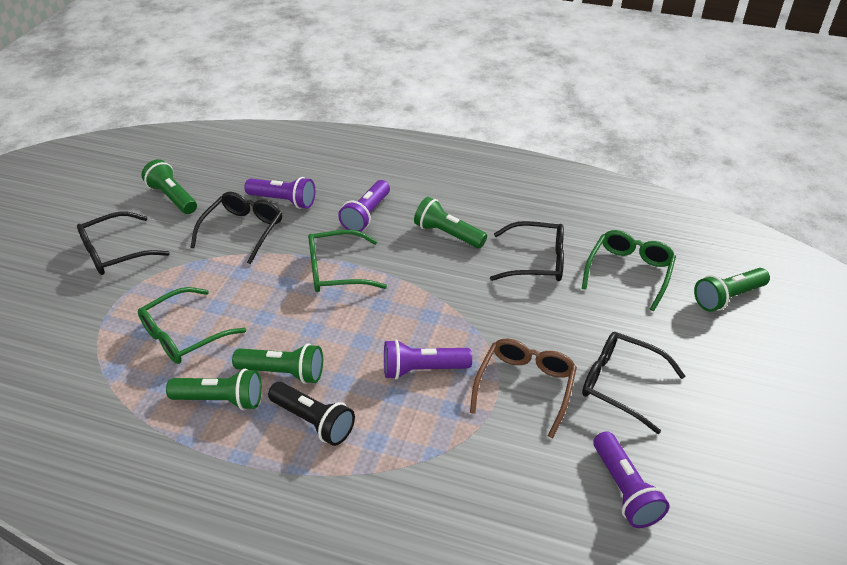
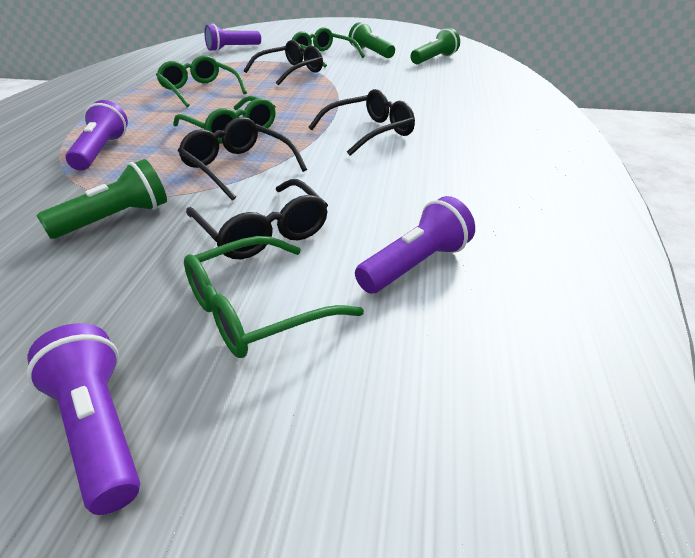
black flashlight: 1 -> 0
brown glasses: 1 -> 0
green flashlight: 5 -> 3
green glasses: 3 -> 4

